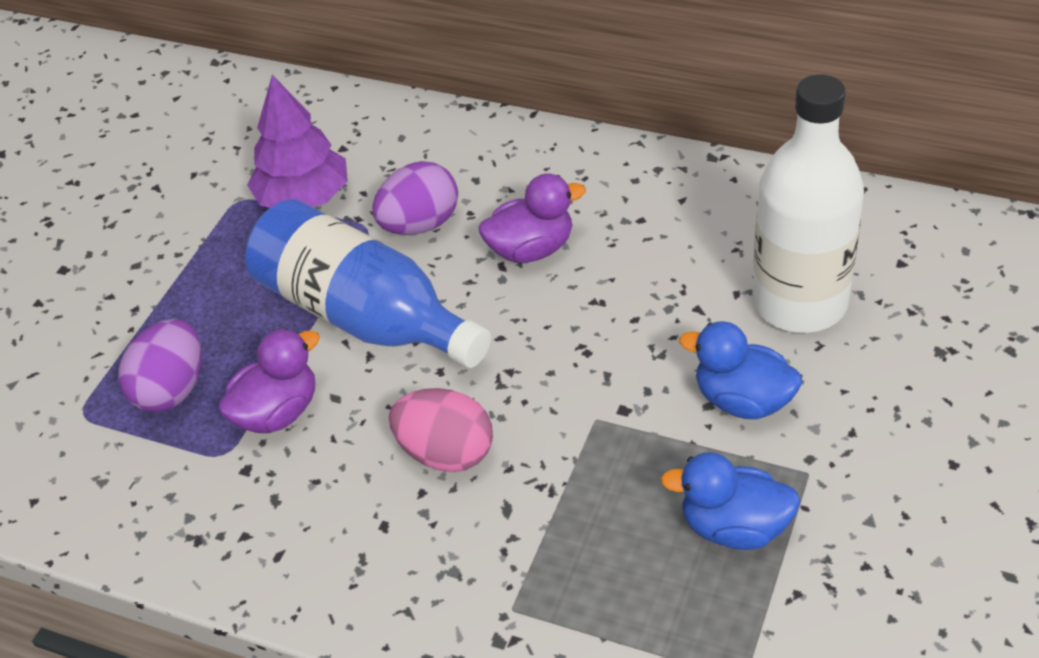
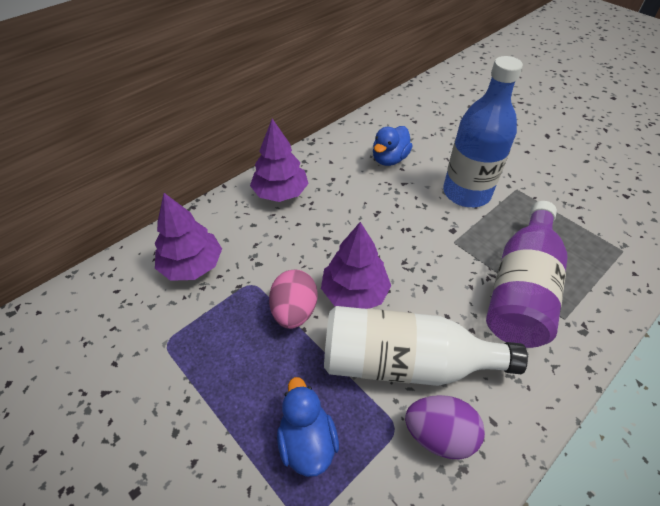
purple bottle: 0 -> 1
purple duck: 2 -> 0
purple egg: 2 -> 1
purple tree: 1 -> 3

